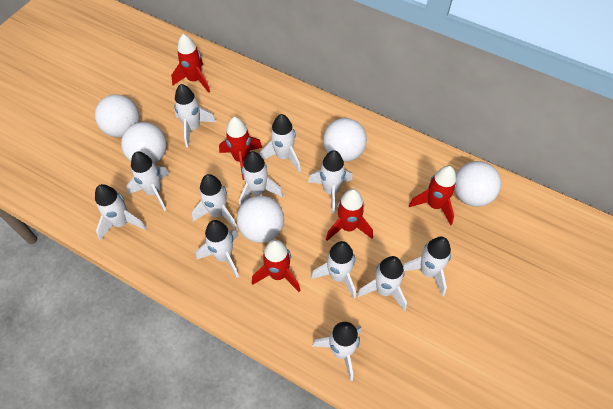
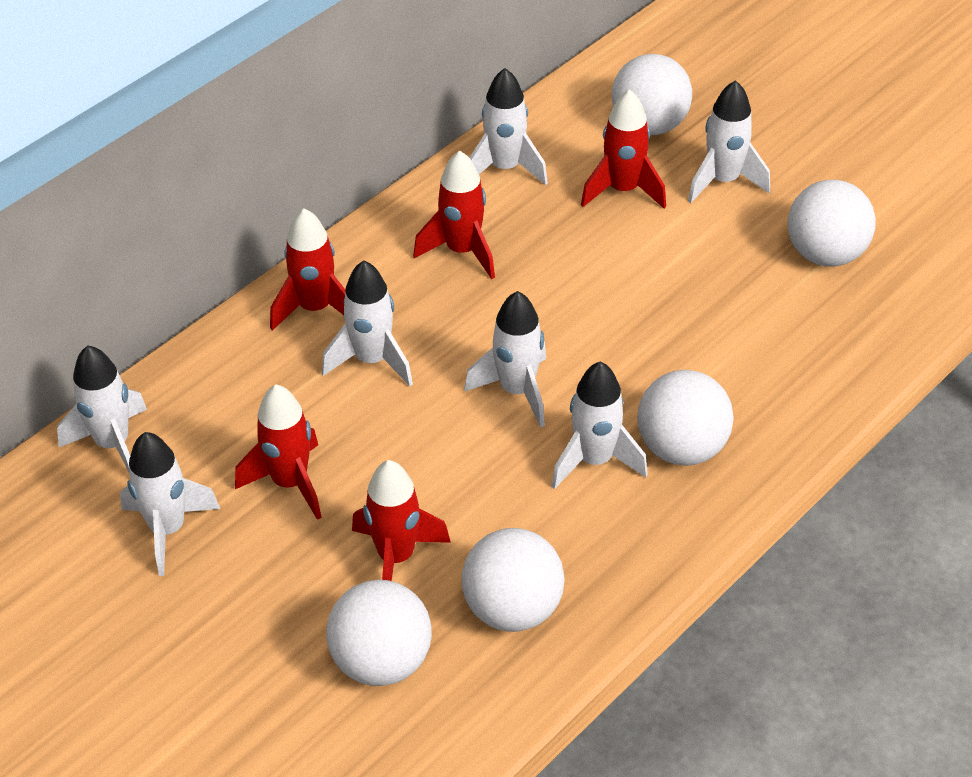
white rocket: 12 -> 7

